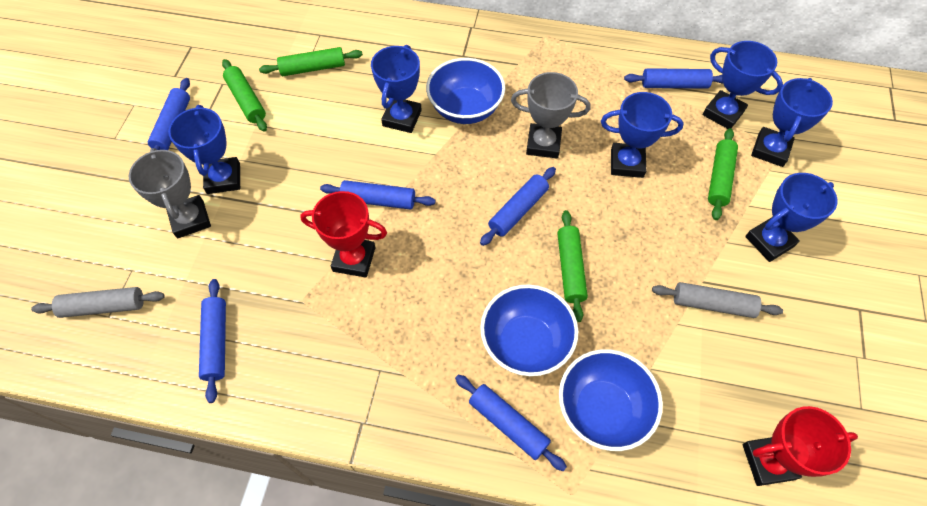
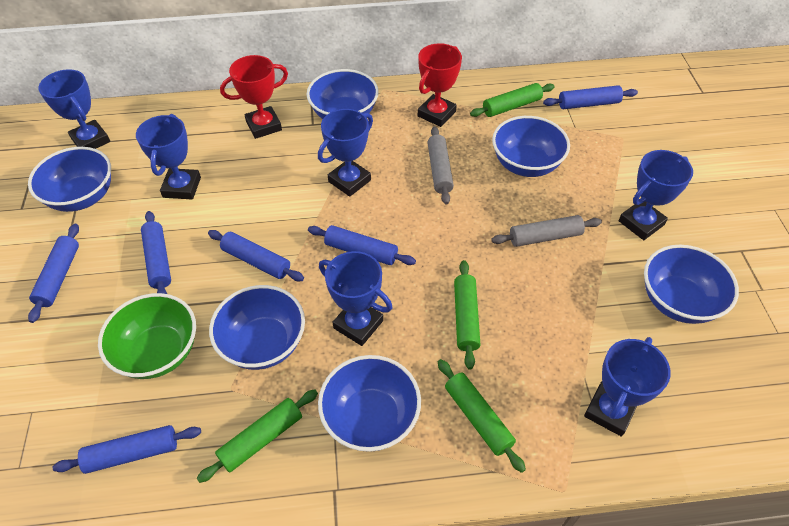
blue bowl: 3 -> 6
green bowl: 0 -> 1
grey trophy: 2 -> 0

